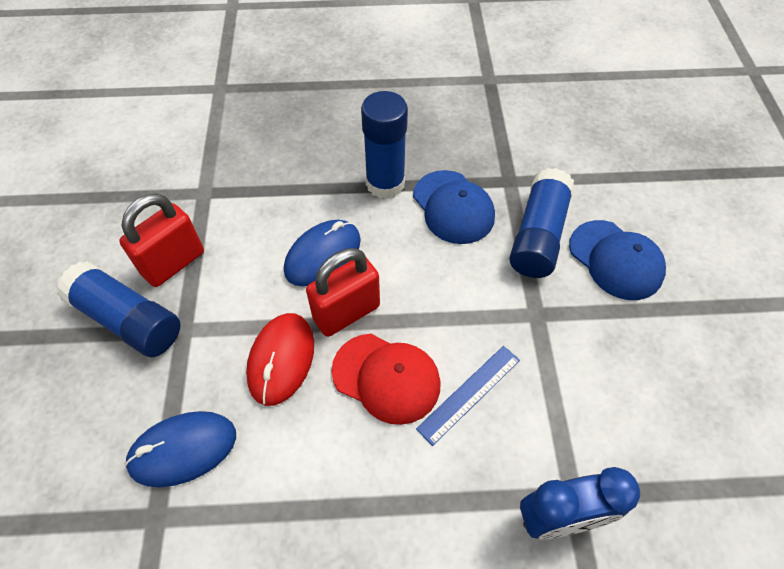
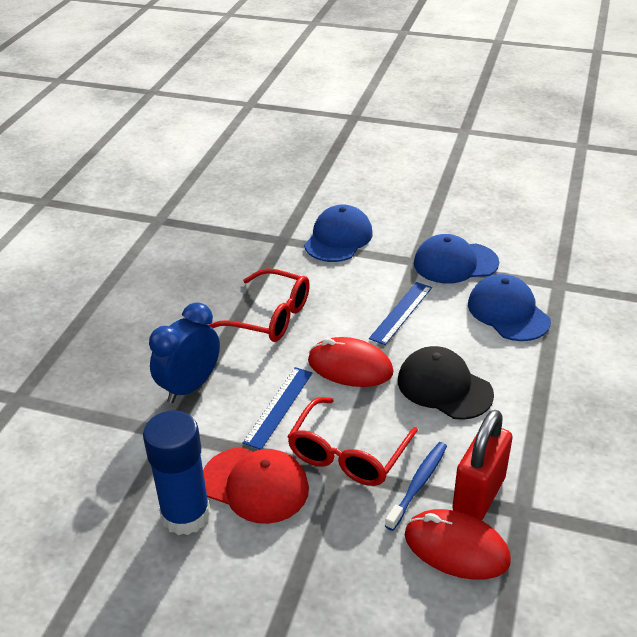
black cap: 0 -> 1
blue cap: 2 -> 3
blue glue stick: 3 -> 1
blue mouse: 2 -> 0
blue ruler: 1 -> 2
blue toothbrush: 0 -> 1
red glasses: 0 -> 2
red mouse: 1 -> 2
red padlock: 2 -> 1

